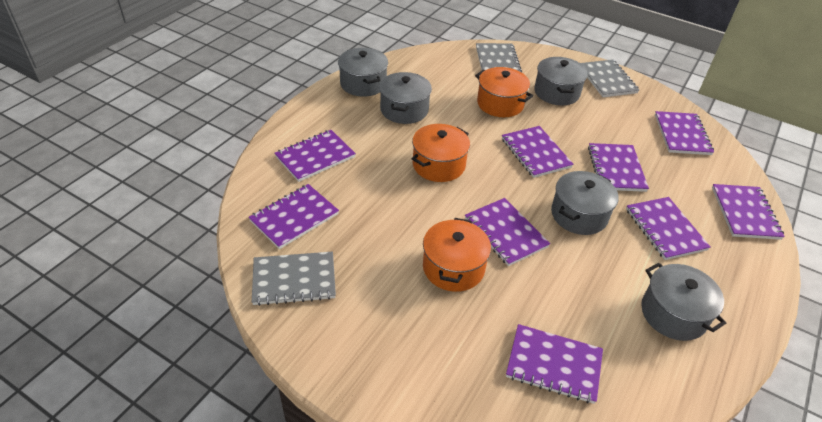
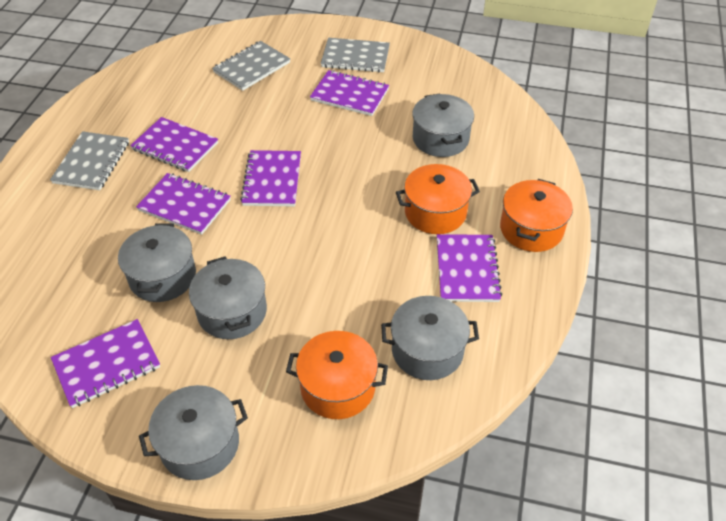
purple notebook: 9 -> 6

